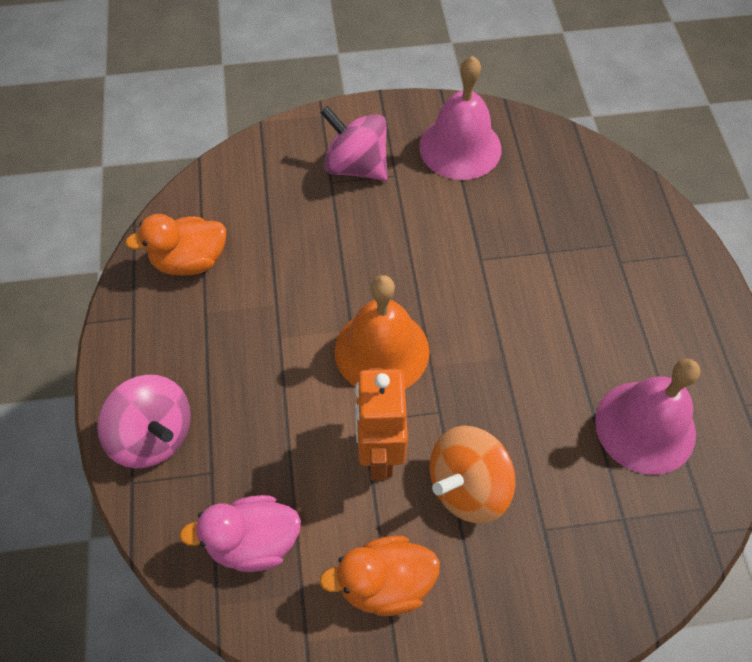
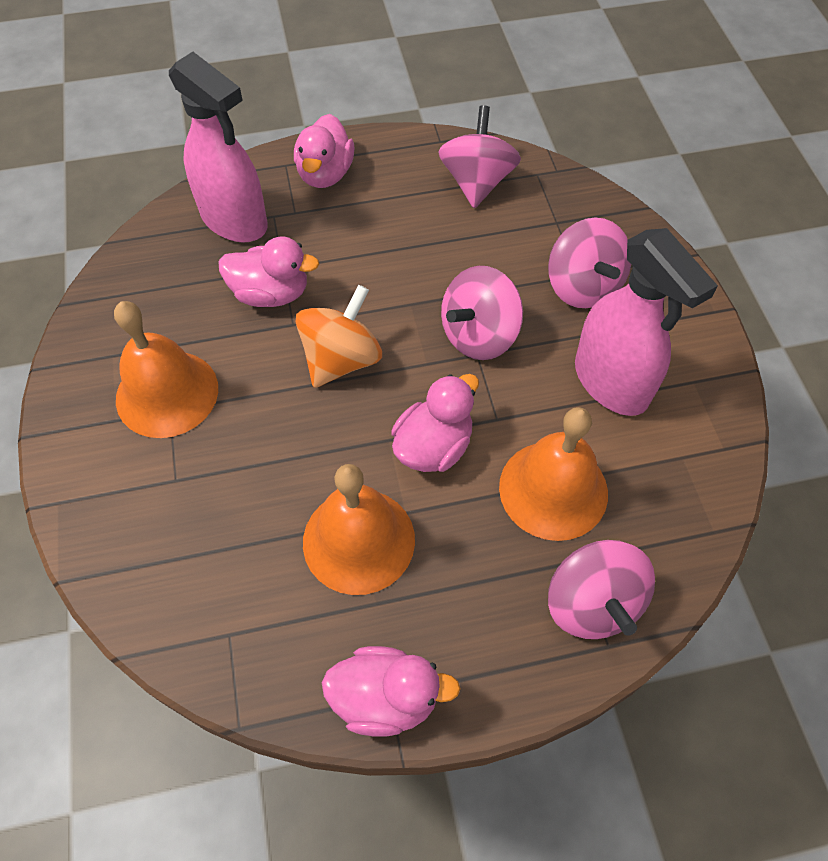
orange bell: 1 -> 3
orange duck: 2 -> 0
orange robot: 1 -> 0
pink bell: 2 -> 0
pink duck: 1 -> 4
pink spinning top: 2 -> 4
pink spray bottle: 0 -> 2

